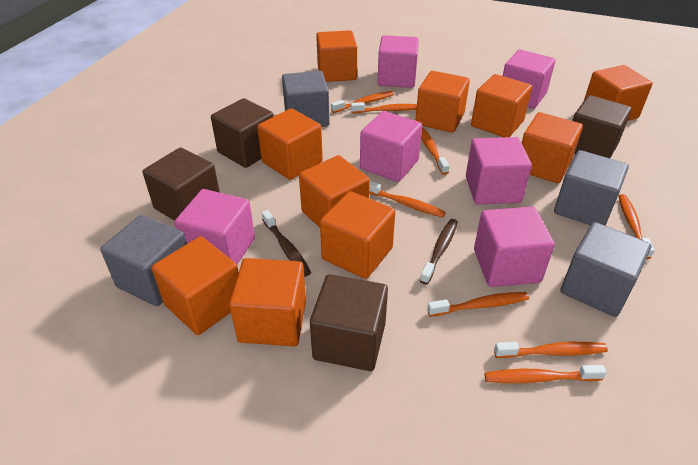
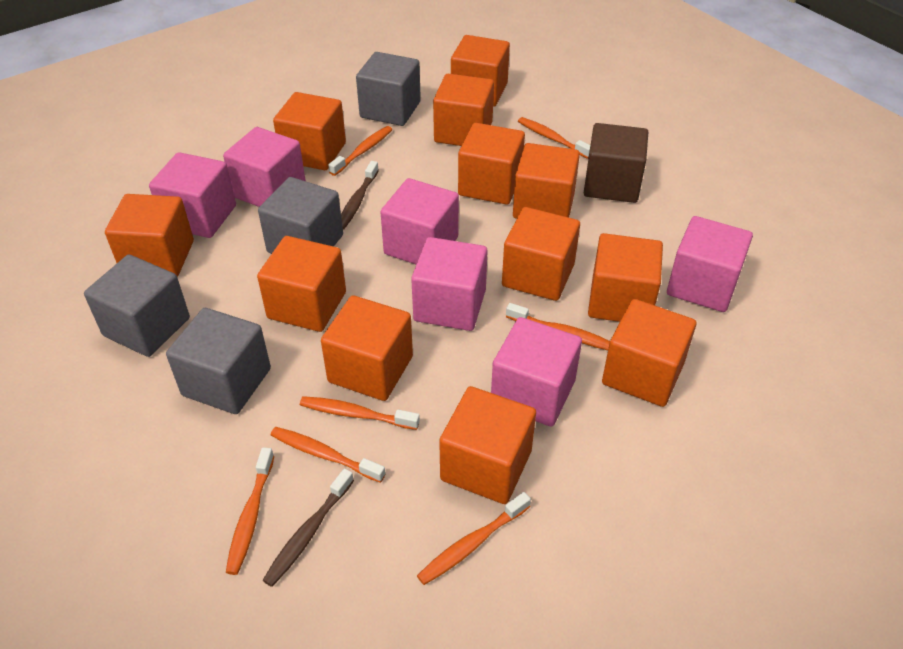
brown cube: 4 -> 1
orange cube: 10 -> 12
orange toothbrush: 8 -> 7

